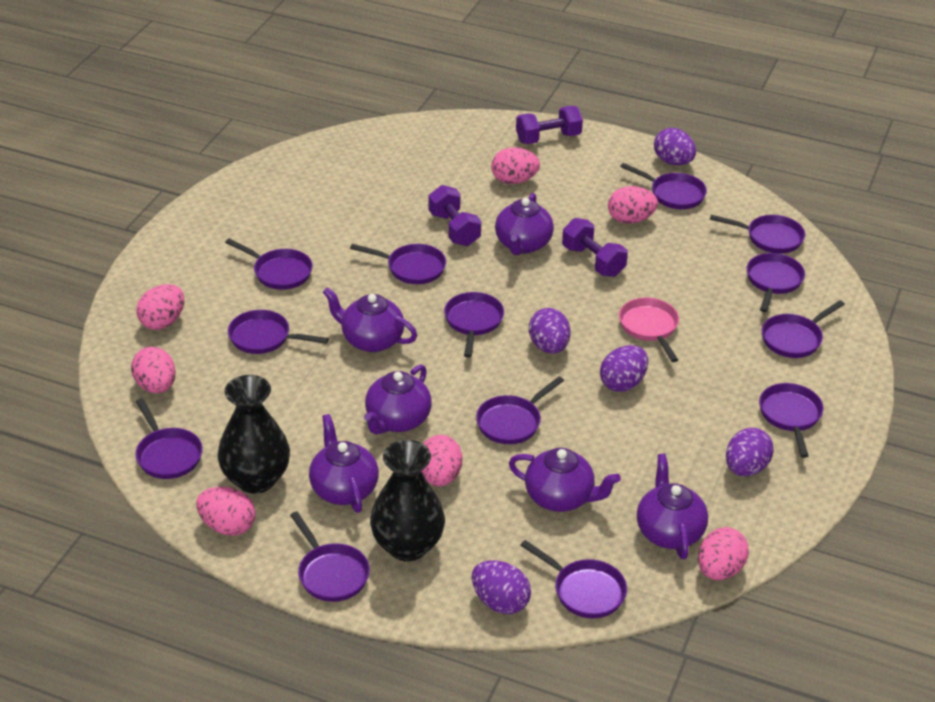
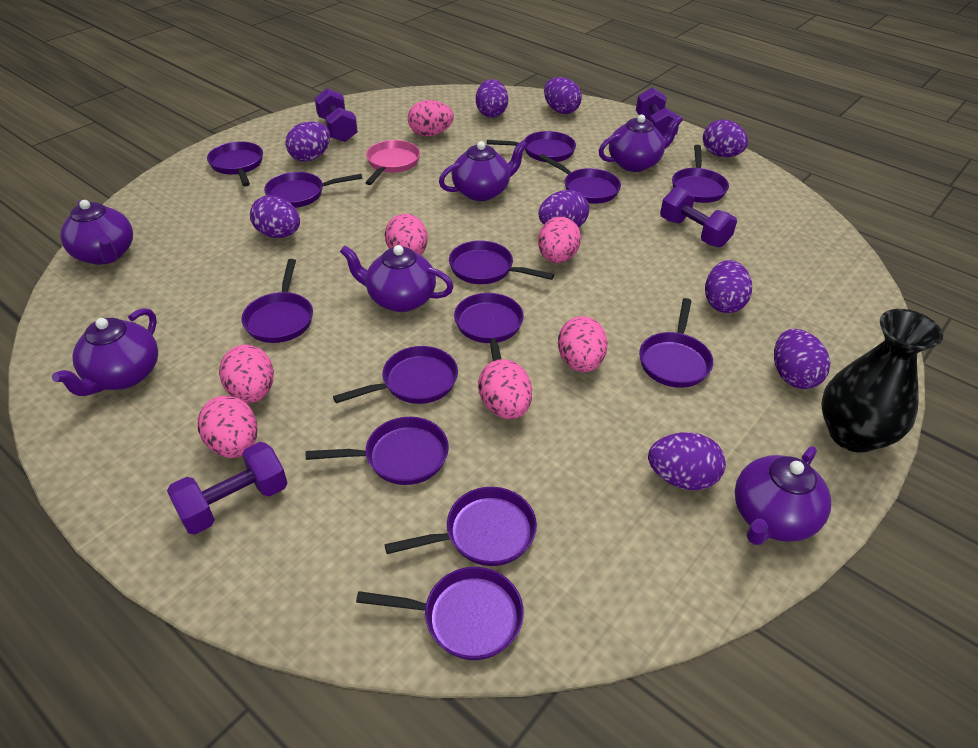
black vase: 2 -> 1
purple dumbbell: 3 -> 4
purple egg: 5 -> 9

